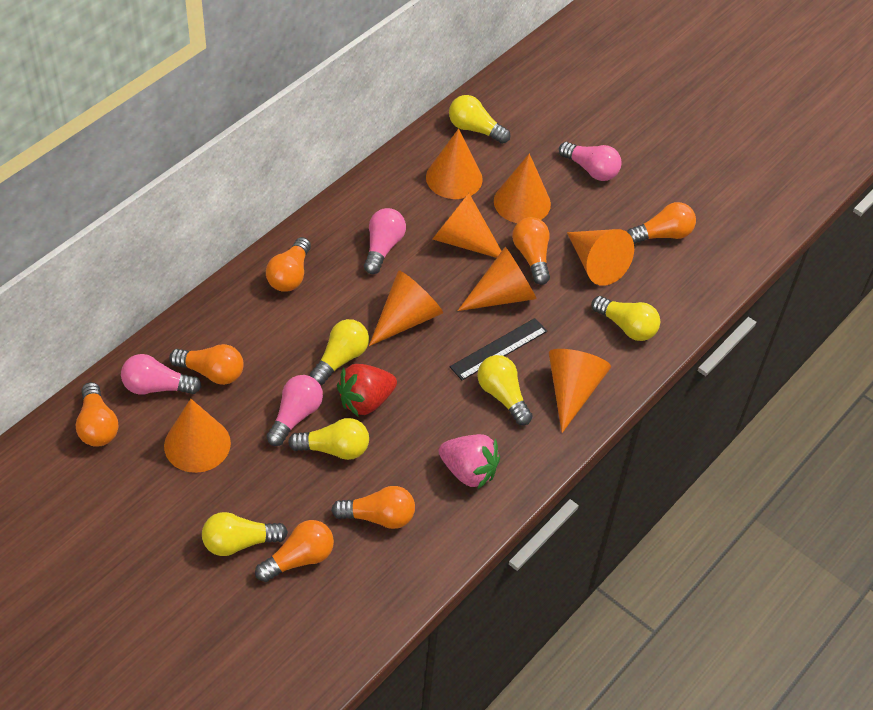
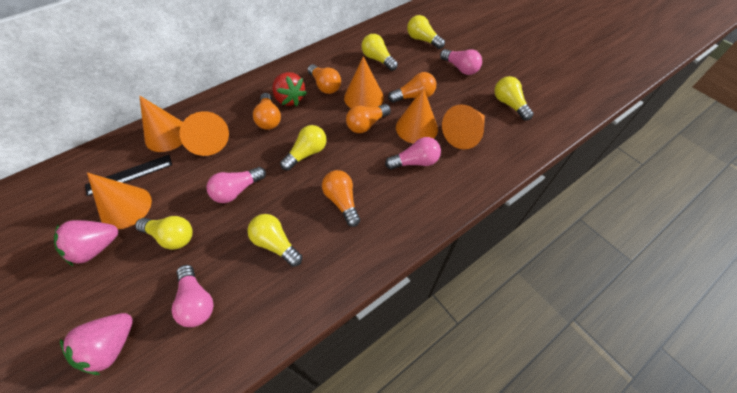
orange cone: 8 -> 6
orange light bulb: 7 -> 5
pink strawberry: 1 -> 2

